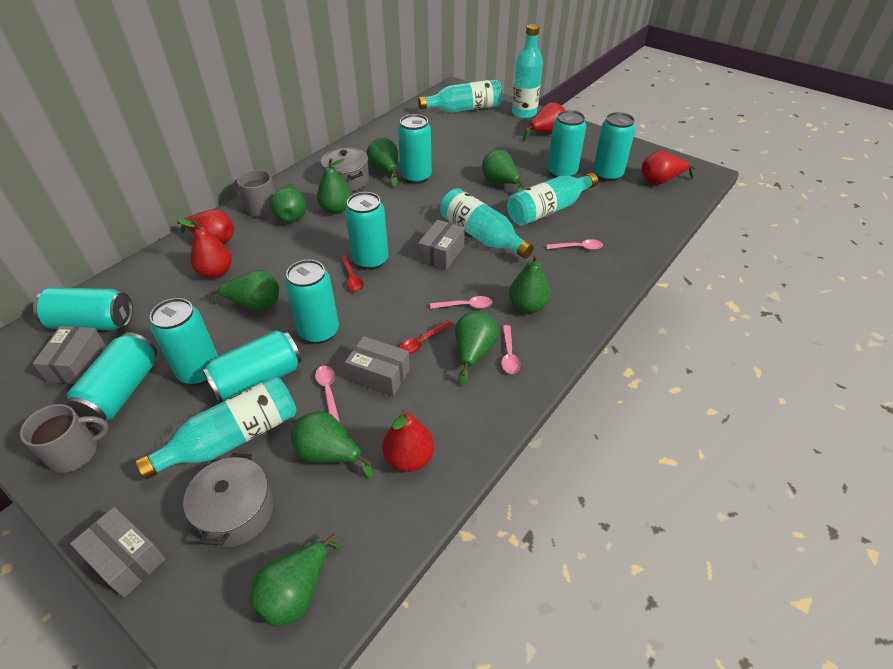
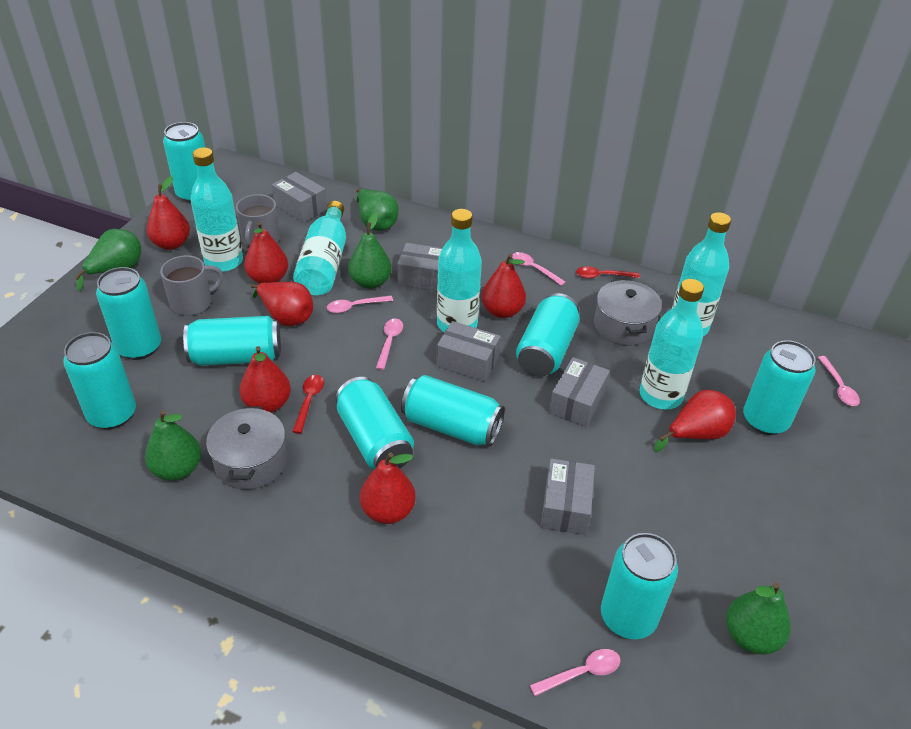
green pear: 9 -> 5
grey box: 4 -> 5
pink spoon: 4 -> 5
red pear: 5 -> 7

